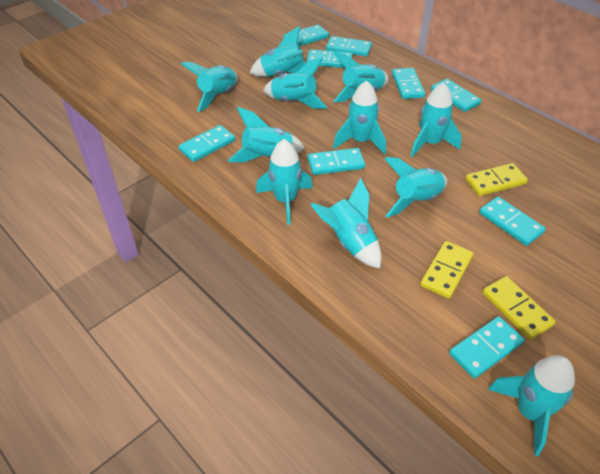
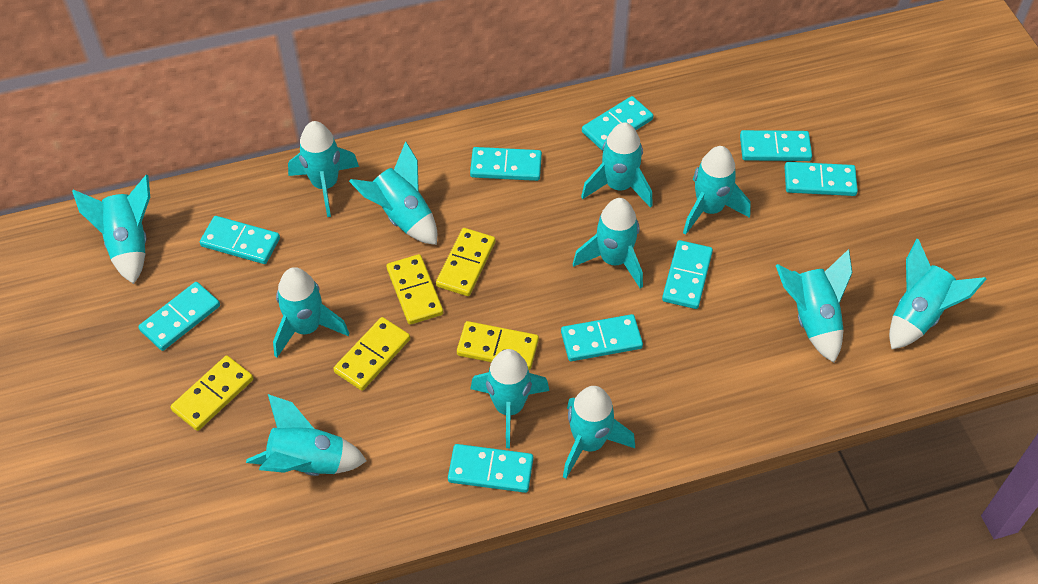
turquoise rocket: 11 -> 12
yellow domino: 3 -> 5

